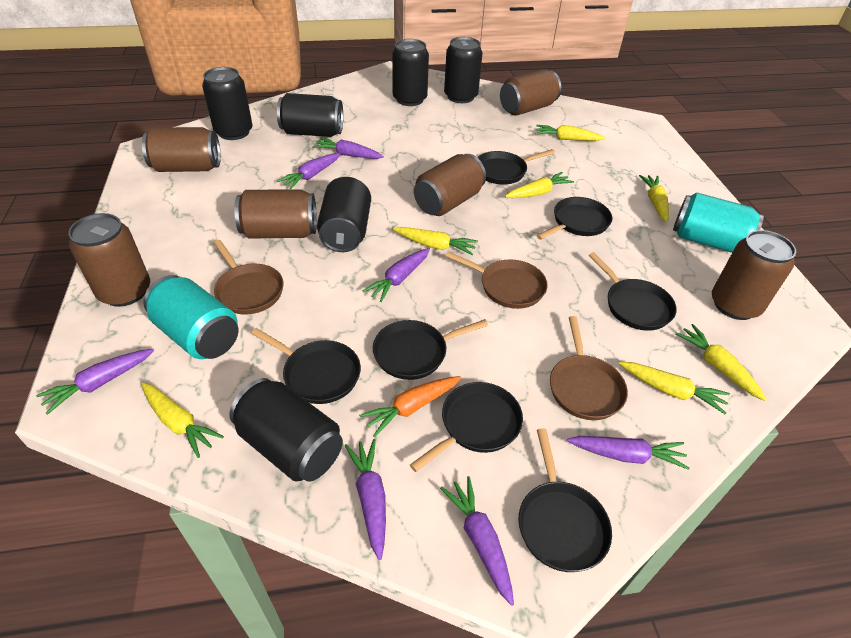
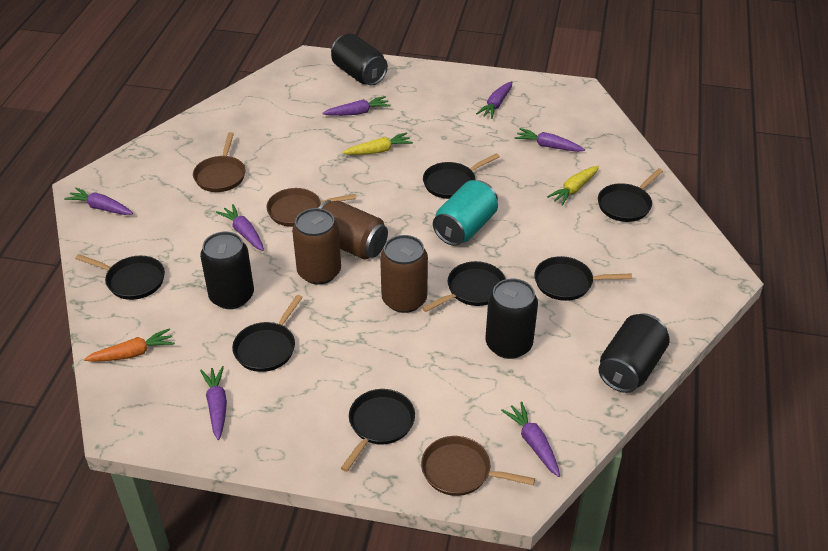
black can: 6 -> 4
brown can: 6 -> 3
turquoise can: 2 -> 1
yellow carrot: 7 -> 2

